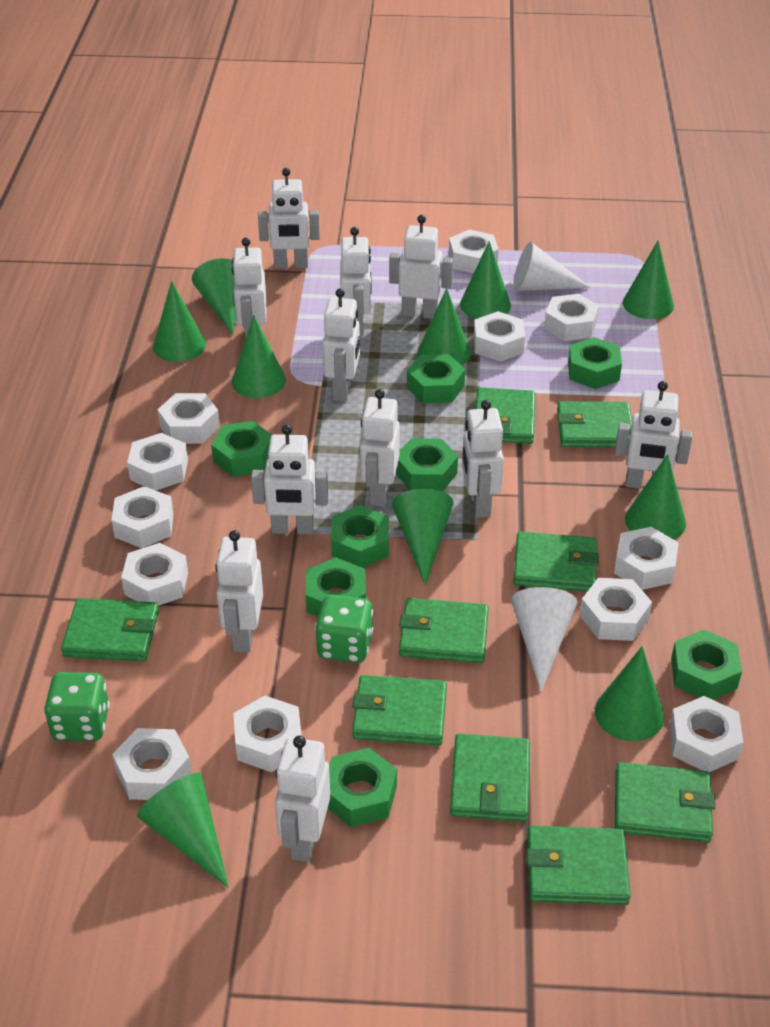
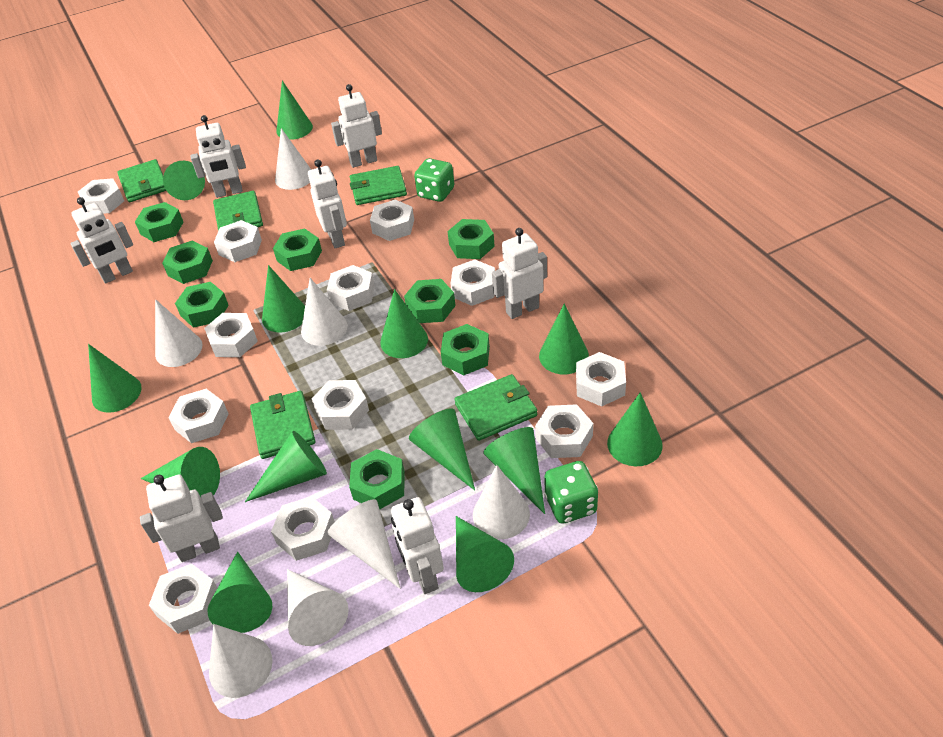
green cone: 10 -> 13
green wallet: 9 -> 5
white cone: 2 -> 7
white robot: 11 -> 7

